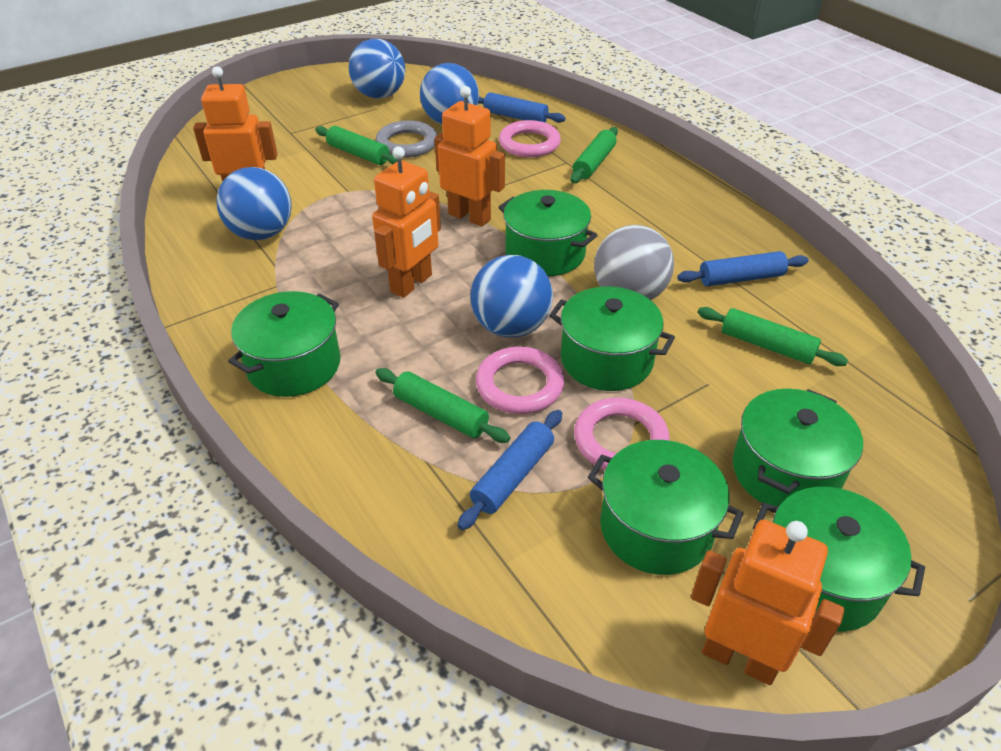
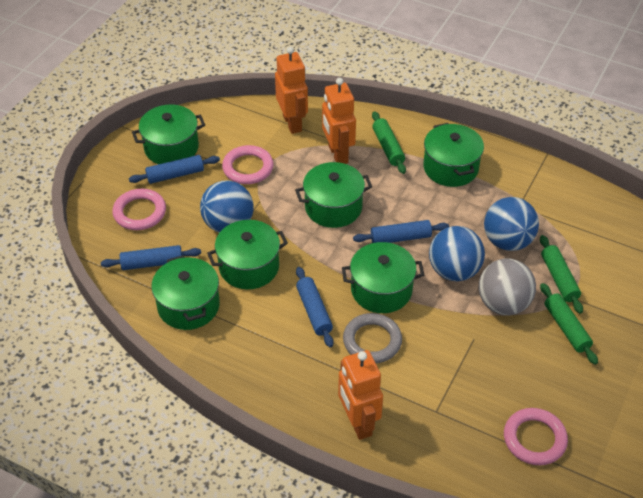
blue ball: 4 -> 3
blue rolling pin: 3 -> 4
green rolling pin: 4 -> 3
orange robot: 4 -> 3

